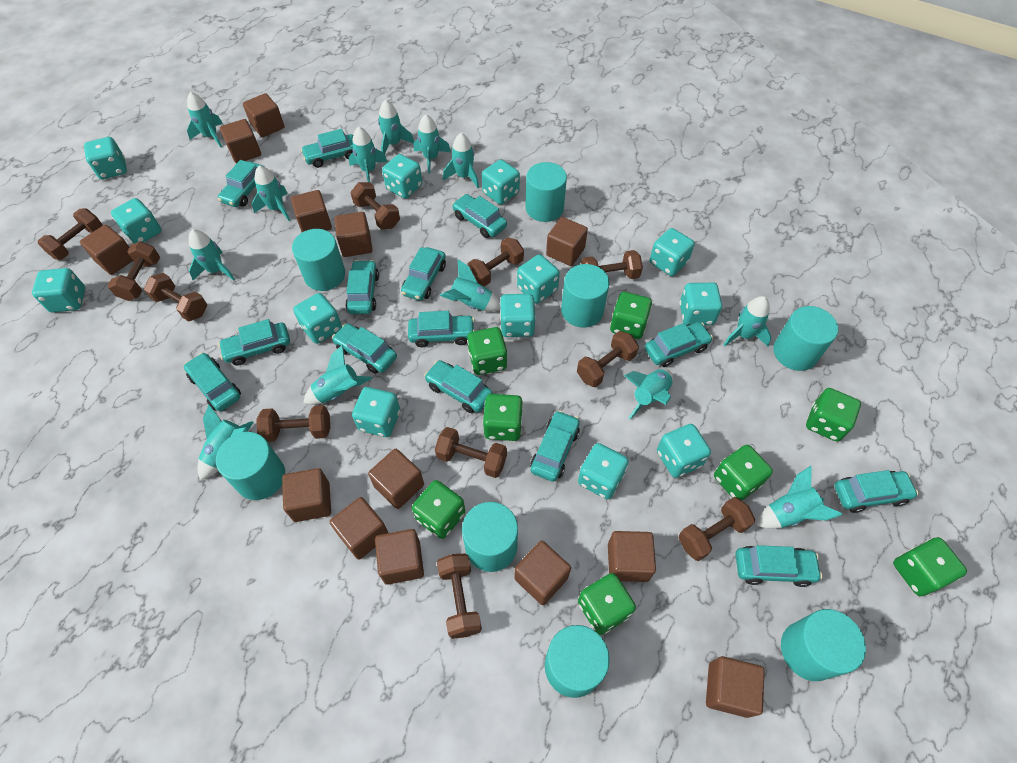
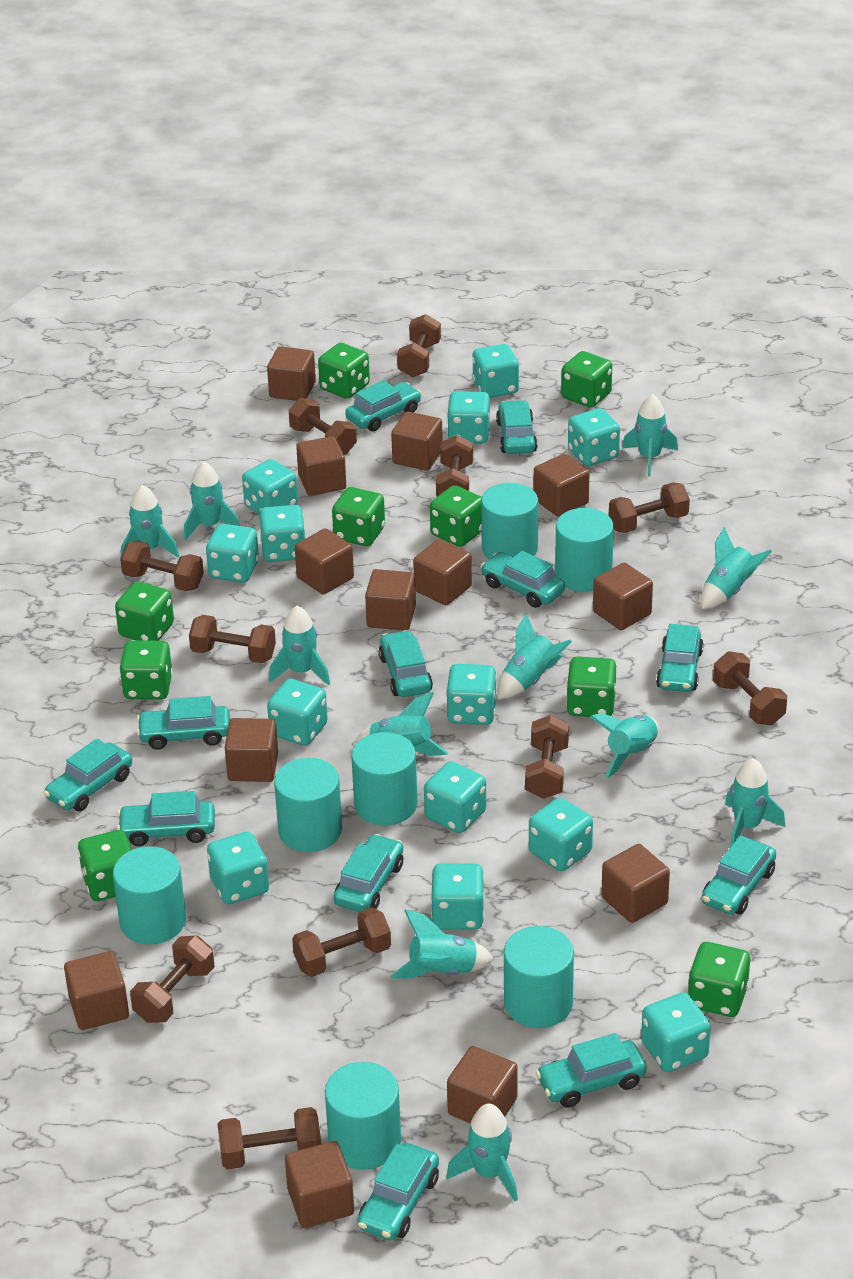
green dice: 8 -> 9
turquoise car: 14 -> 12
turquoise cylinder: 8 -> 7
turquoise rocket: 13 -> 11

